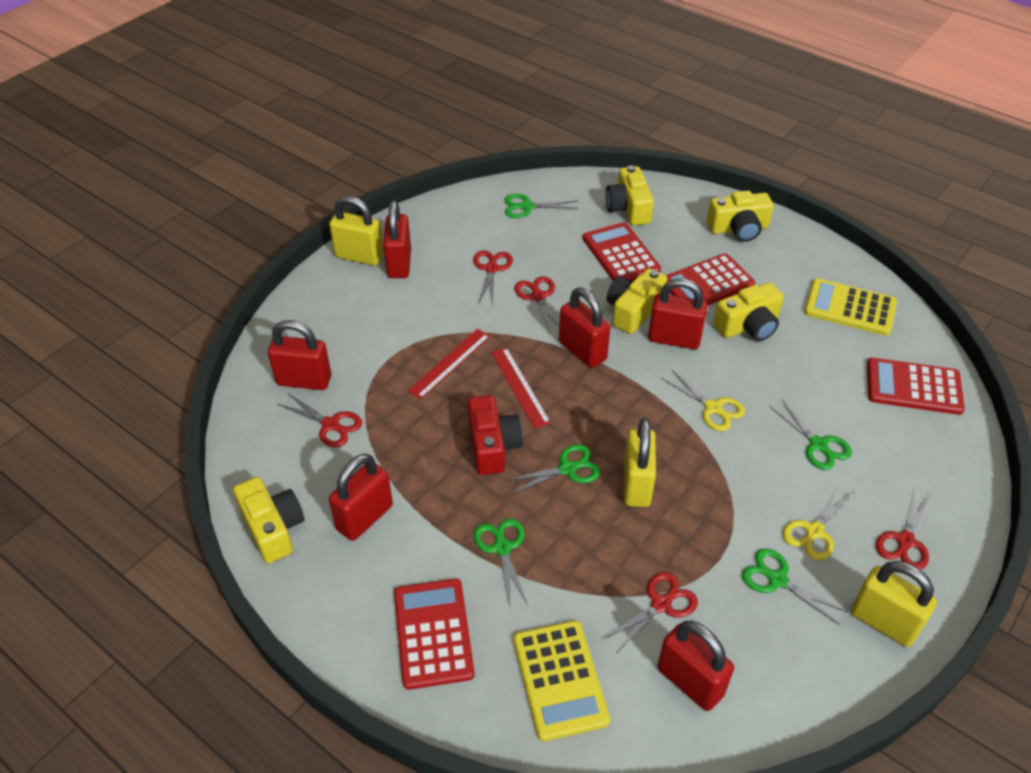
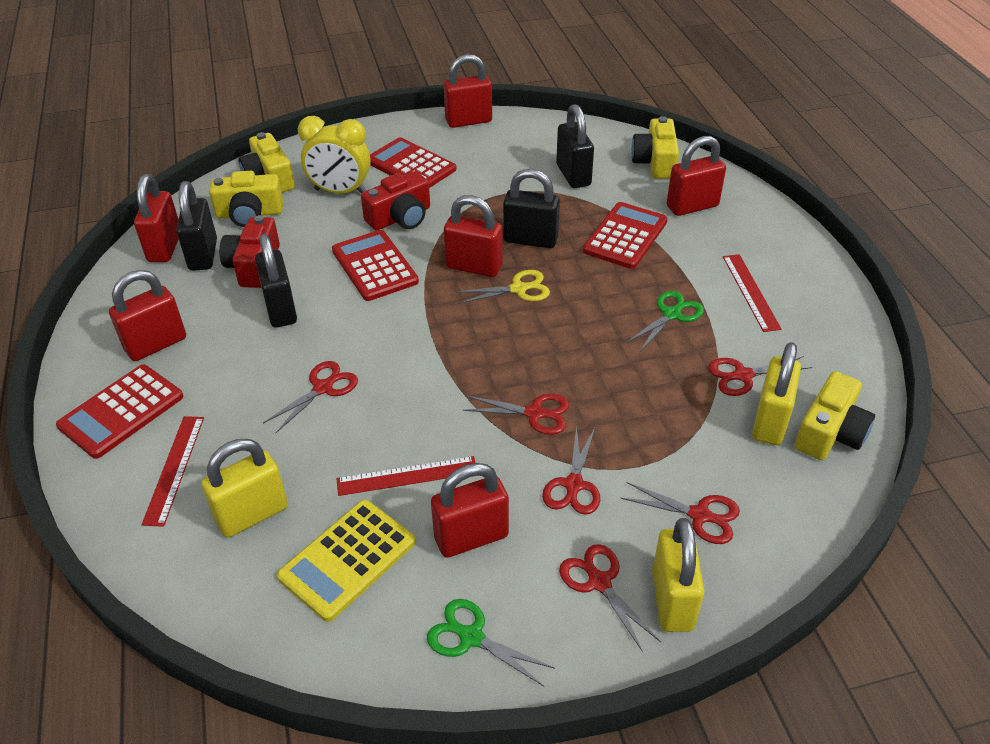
black padlock: 0 -> 4
green scissors: 5 -> 2
red camera: 1 -> 2
red ruler: 2 -> 3
red scissors: 5 -> 6
yellow calculator: 2 -> 1
yellow camera: 5 -> 4
yellow clock: 0 -> 1
yellow scissors: 2 -> 1

